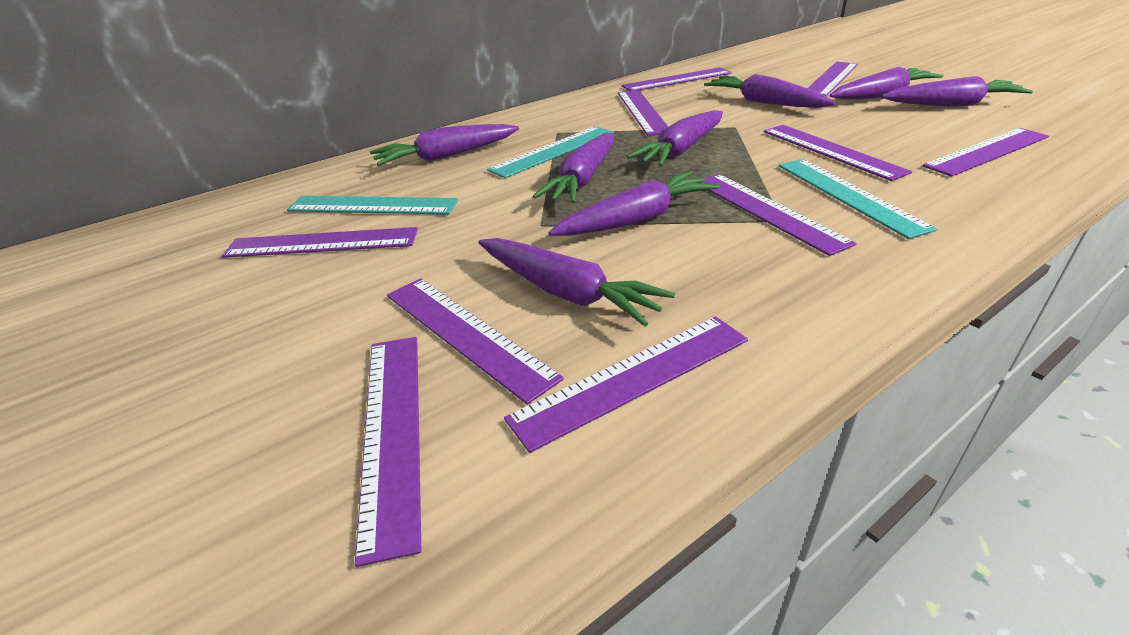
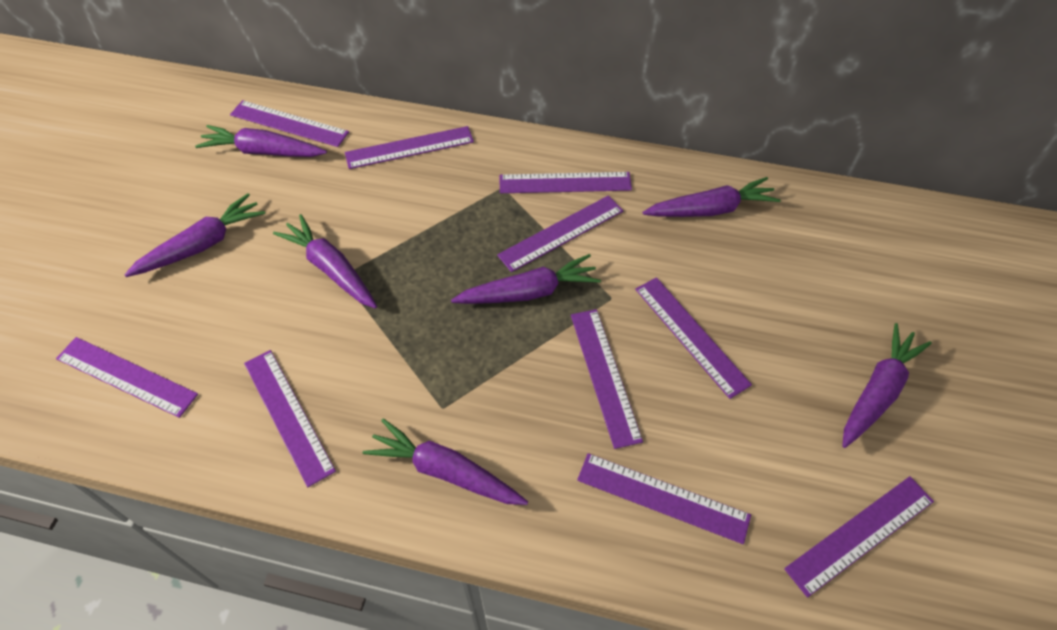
purple carrot: 8 -> 7
turquoise ruler: 3 -> 0

